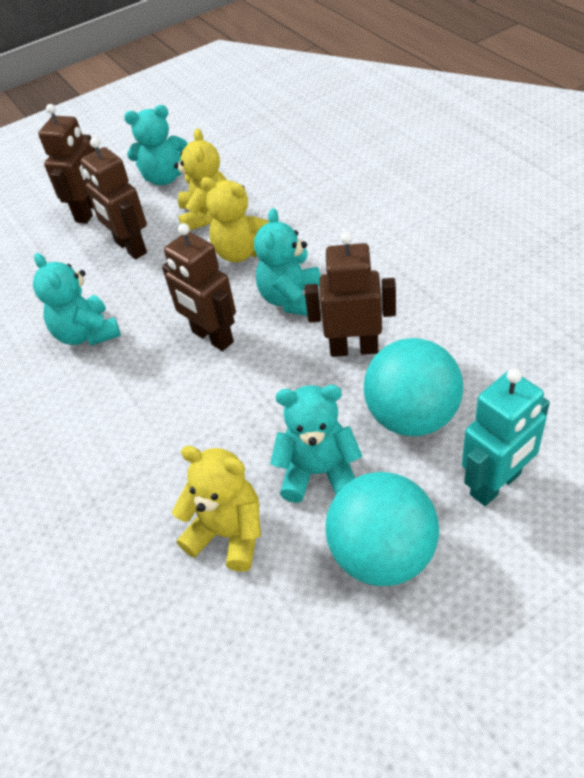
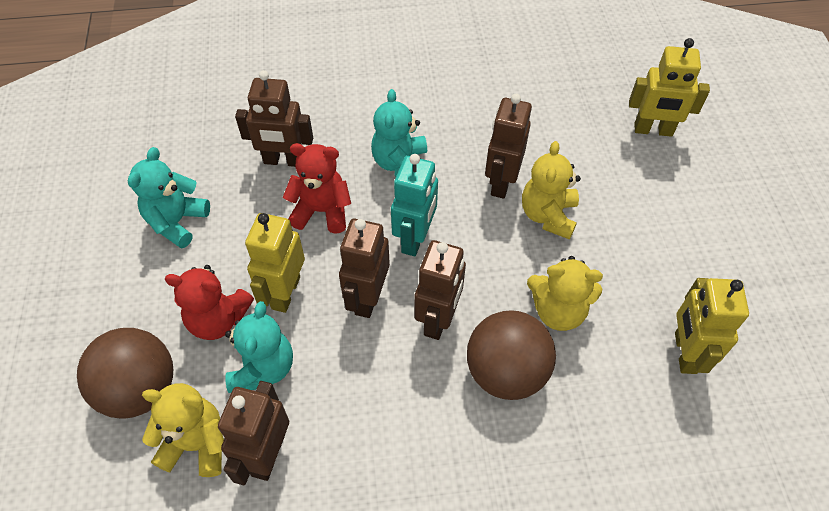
brown ball: 0 -> 2
brown robot: 4 -> 5
red teddy bear: 0 -> 2
turquoise ball: 2 -> 0
turquoise teddy bear: 4 -> 3
yellow robot: 0 -> 3

